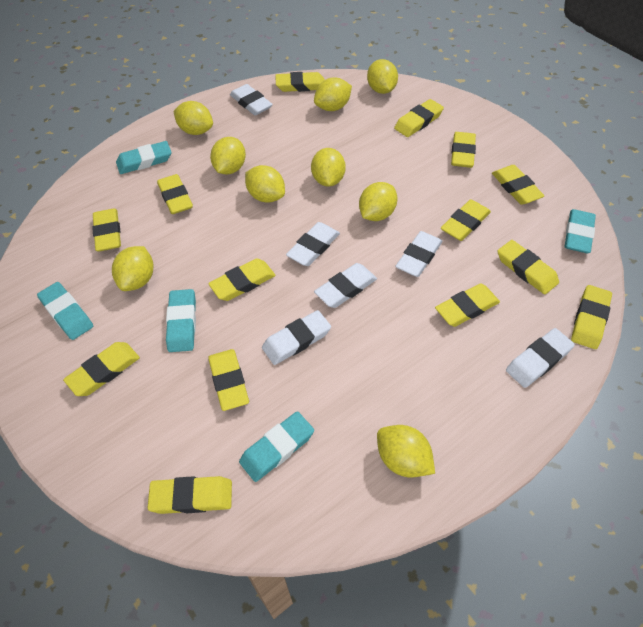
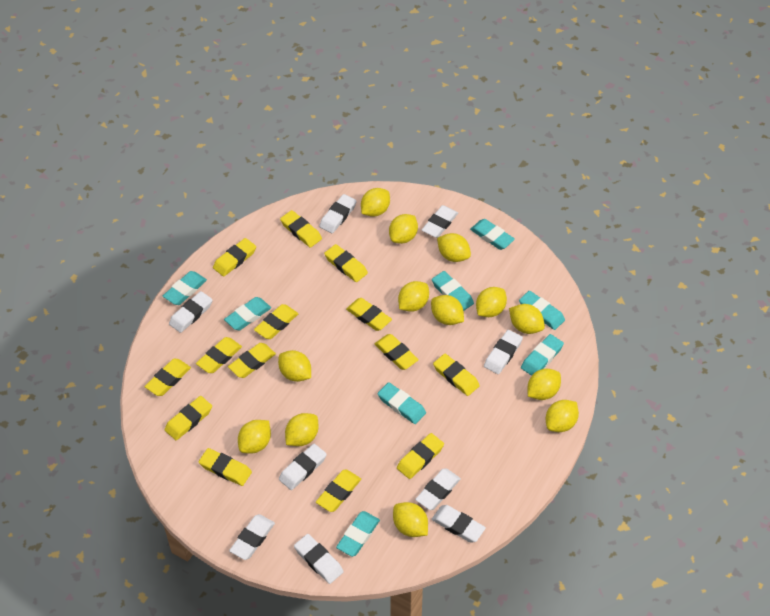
turquoise eraser: 5 -> 8
white eraser: 6 -> 9
yellow lemon: 9 -> 13

